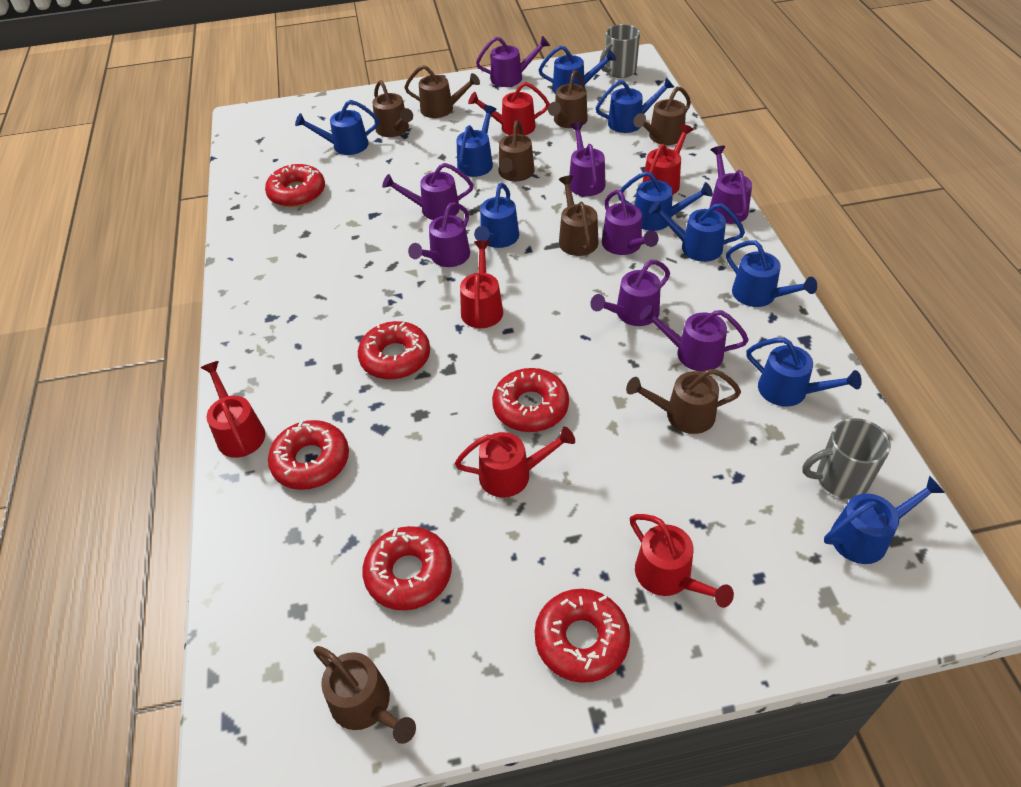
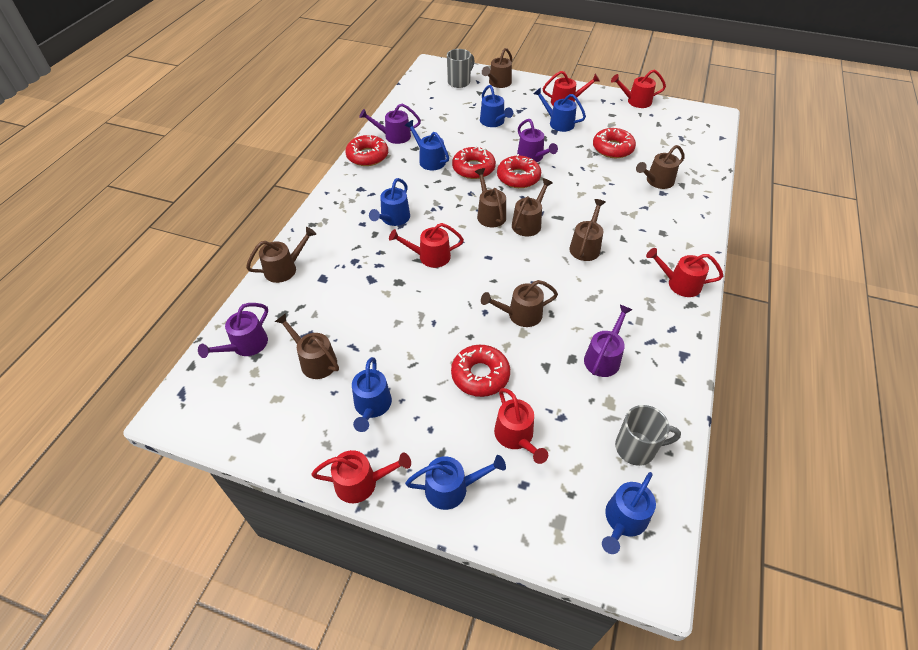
blue watering can: 10 -> 7
purple watering can: 8 -> 4
red donut: 6 -> 5

